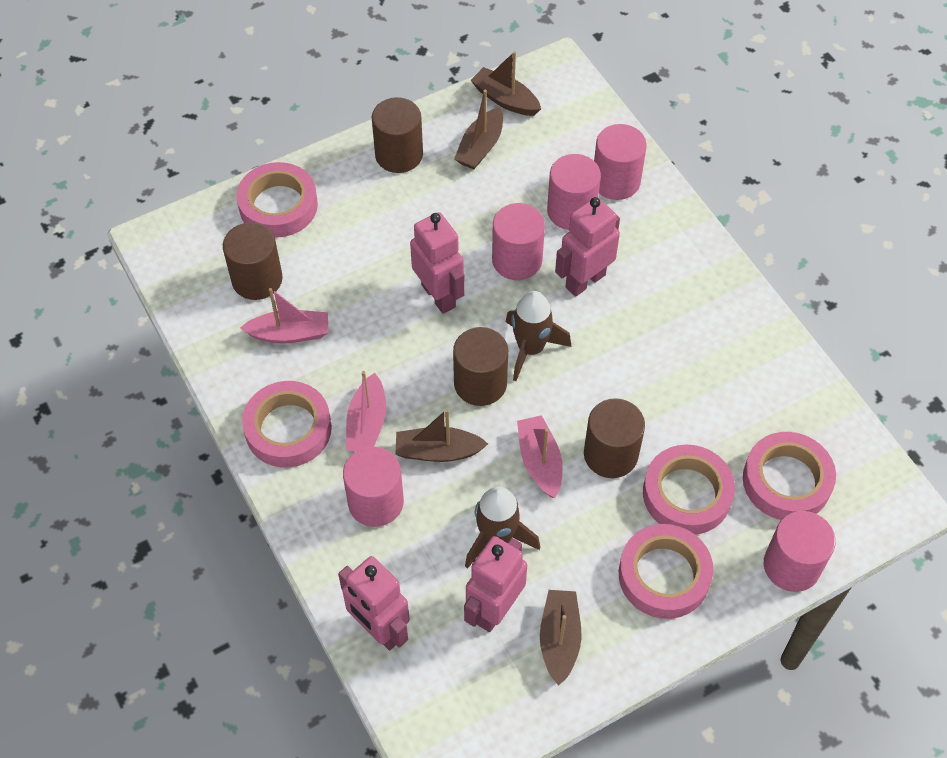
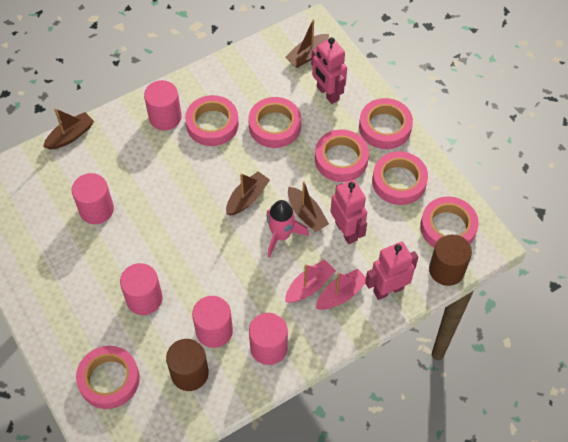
brown cylinder: 4 -> 2
brown rocket: 2 -> 0
pink boat: 3 -> 2
pink robot: 4 -> 3
pink rocket: 0 -> 1
pink tape: 5 -> 7

